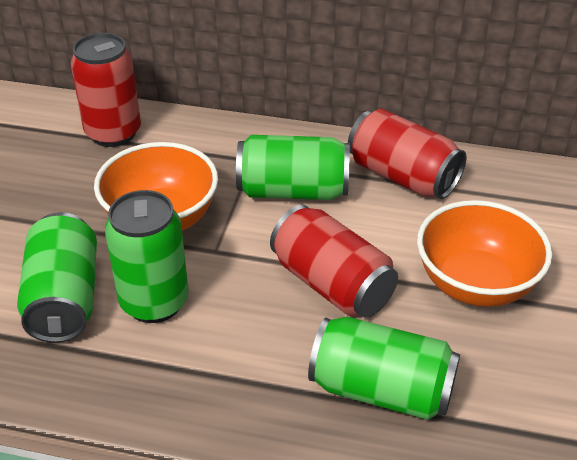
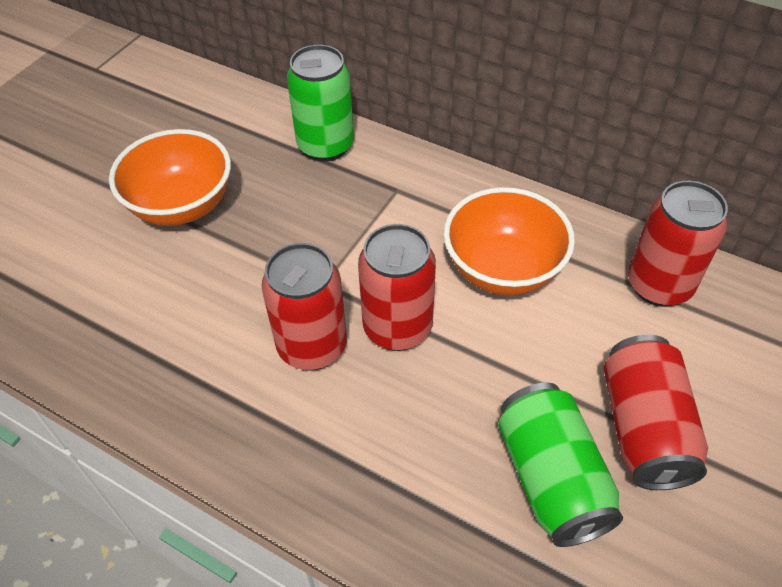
green can: 4 -> 2
red can: 3 -> 4

